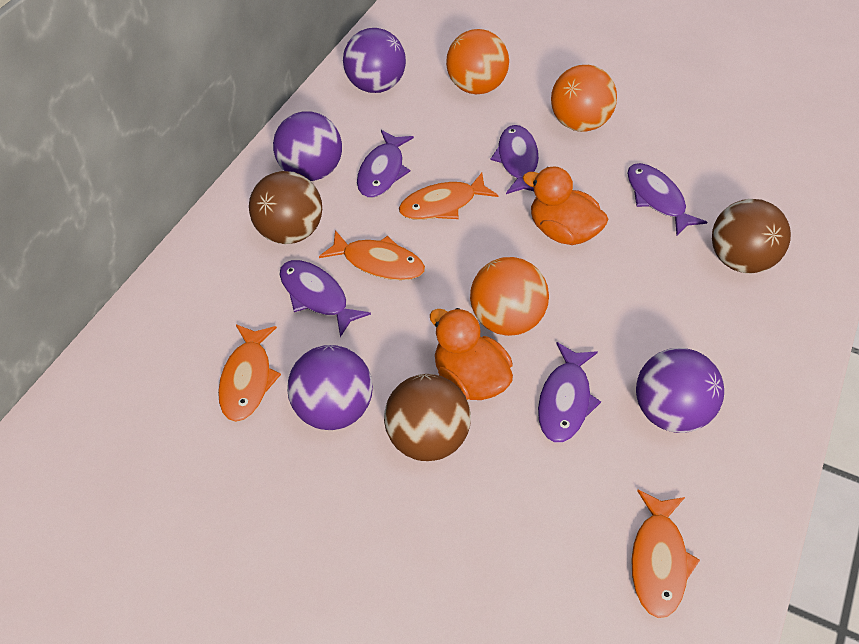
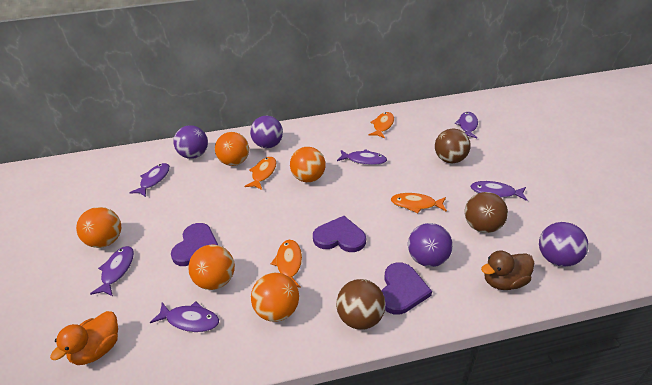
brown duck: 0 -> 1
orange ball: 3 -> 5
orange duck: 2 -> 1
purple fish: 5 -> 6
purple heart: 0 -> 3

